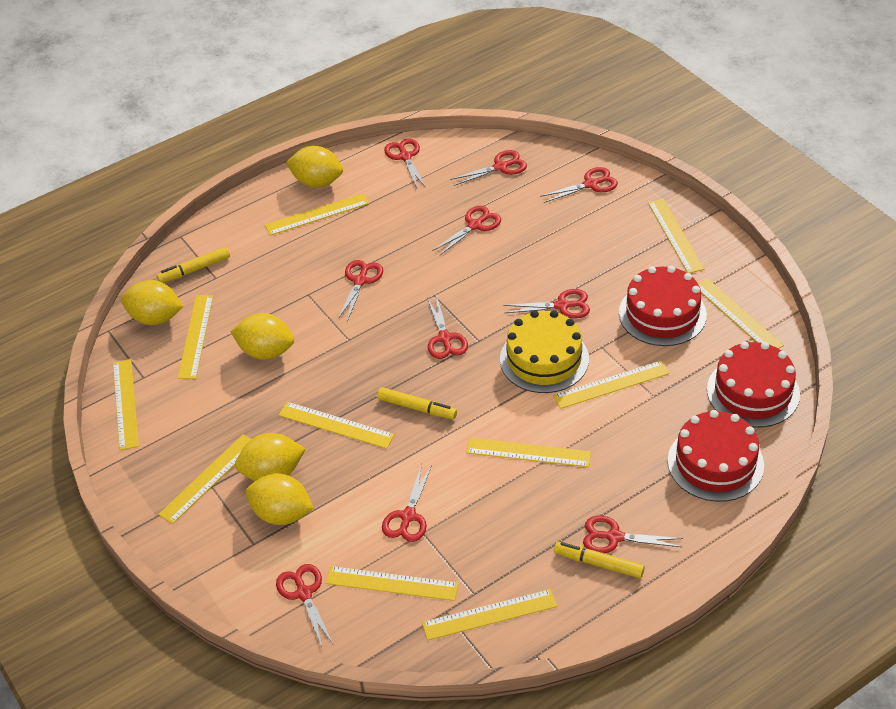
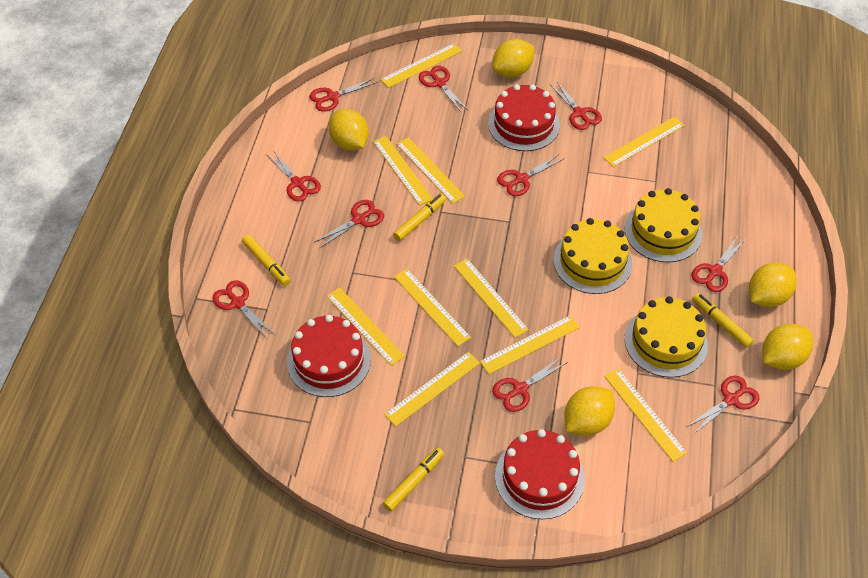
yellow cake: 1 -> 3
yellow marker: 3 -> 4
yellow ruler: 11 -> 10

